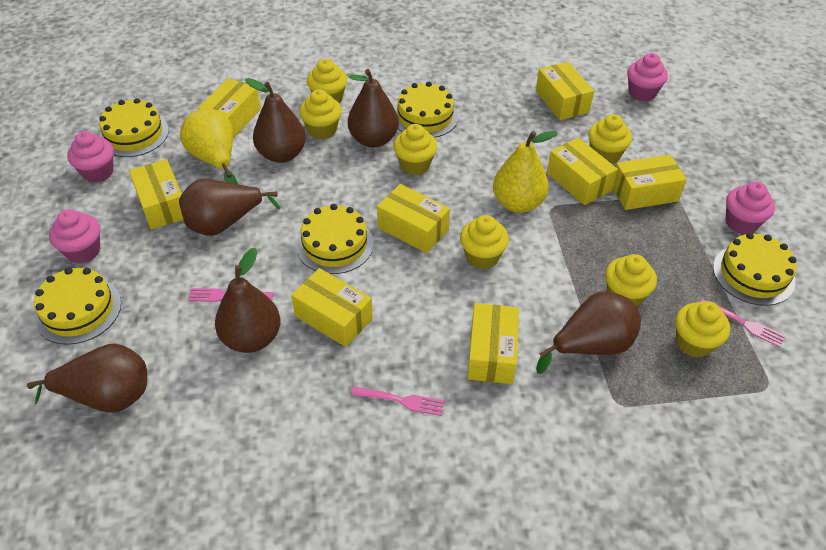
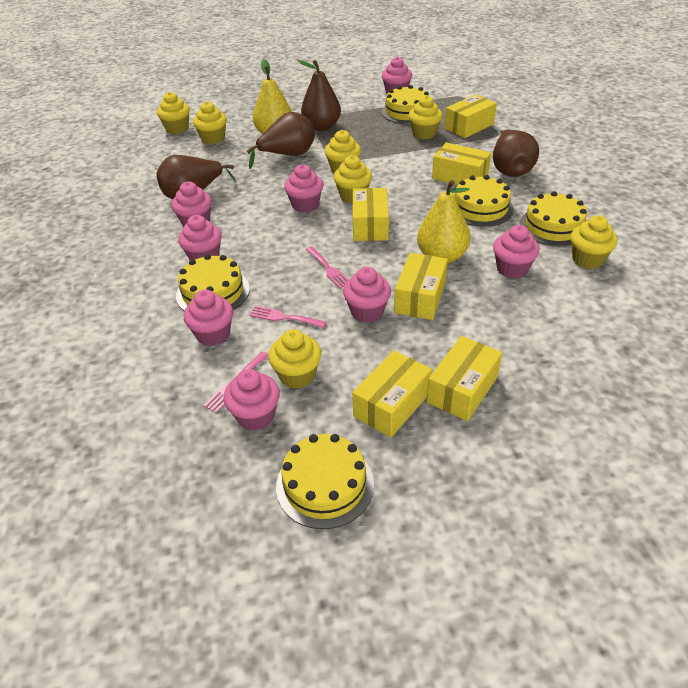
brown pear: 6 -> 4
pink cupcake: 4 -> 8
yellow box: 8 -> 6

